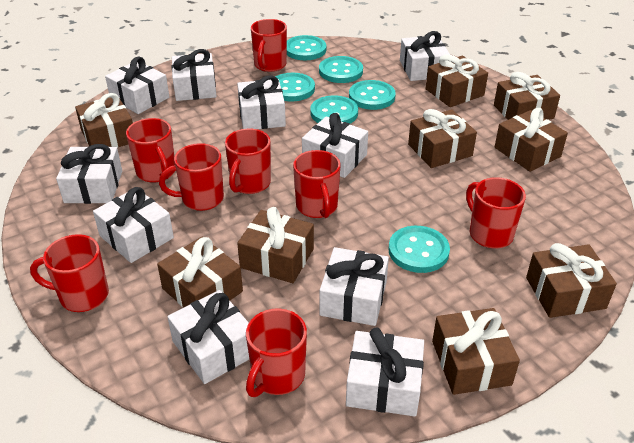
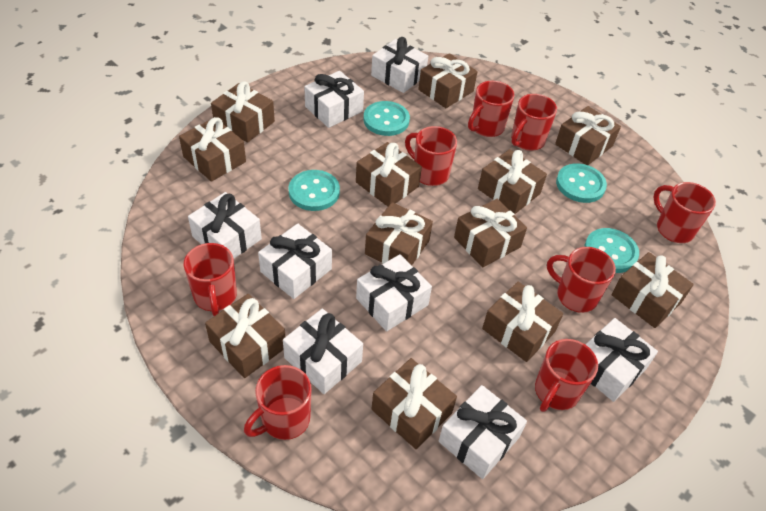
brown gift: 9 -> 12
turquoise button: 6 -> 4
white gift: 10 -> 8

